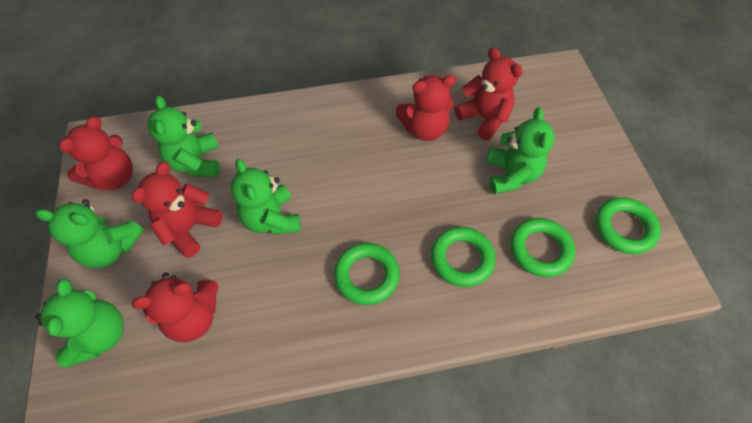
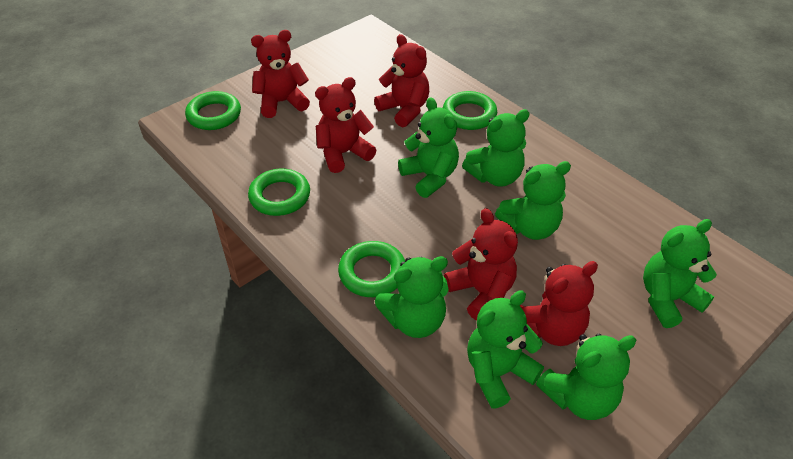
green teddy bear: 5 -> 7

